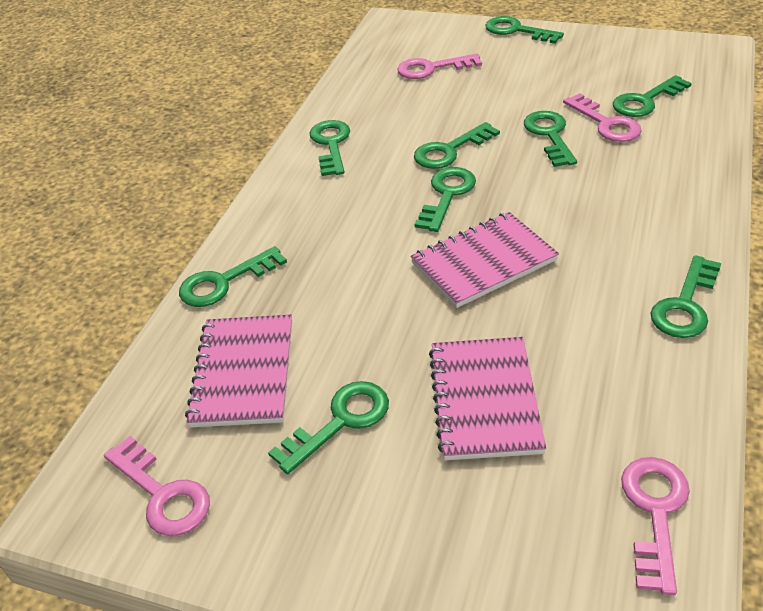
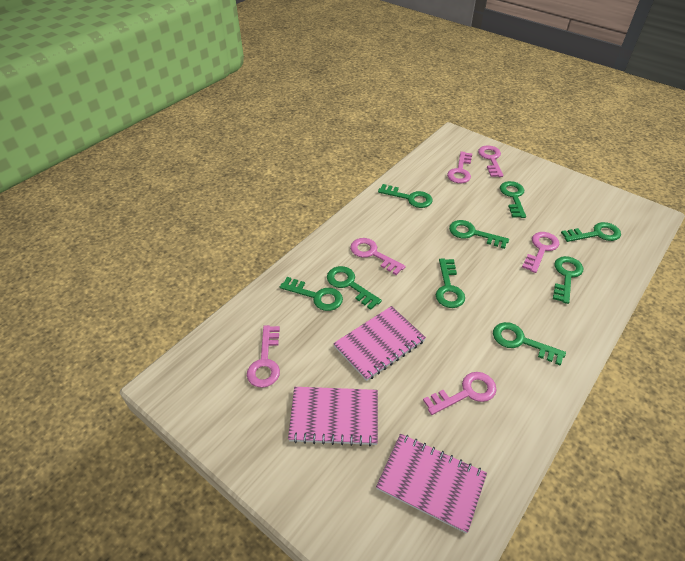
pink key: 4 -> 6

